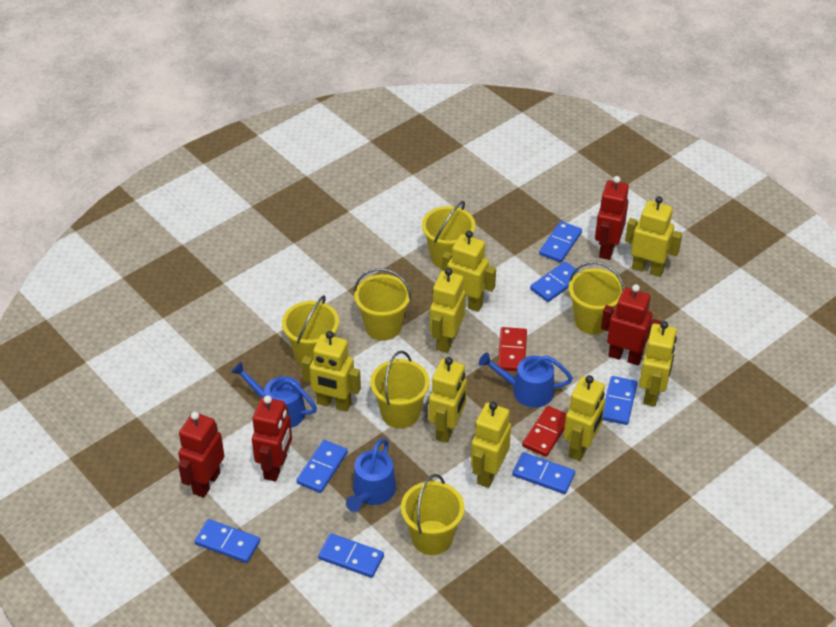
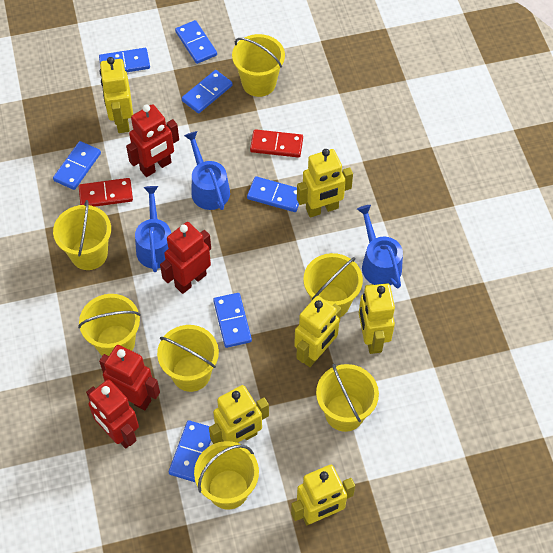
yellow bucket: 6 -> 7
yellow robot: 8 -> 6

